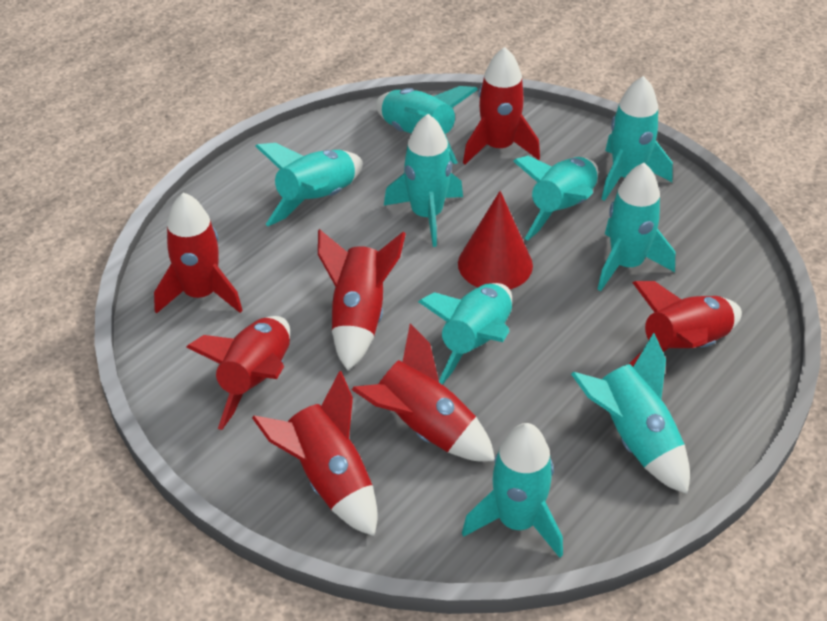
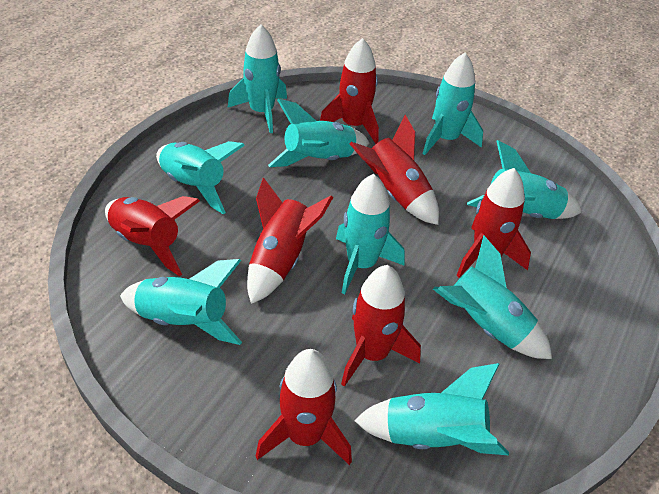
red cone: 1 -> 0

